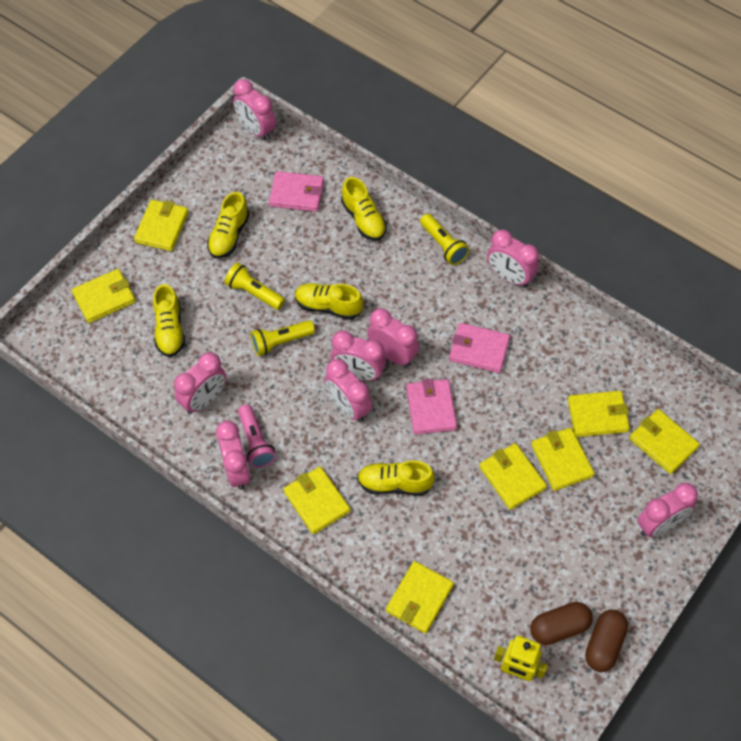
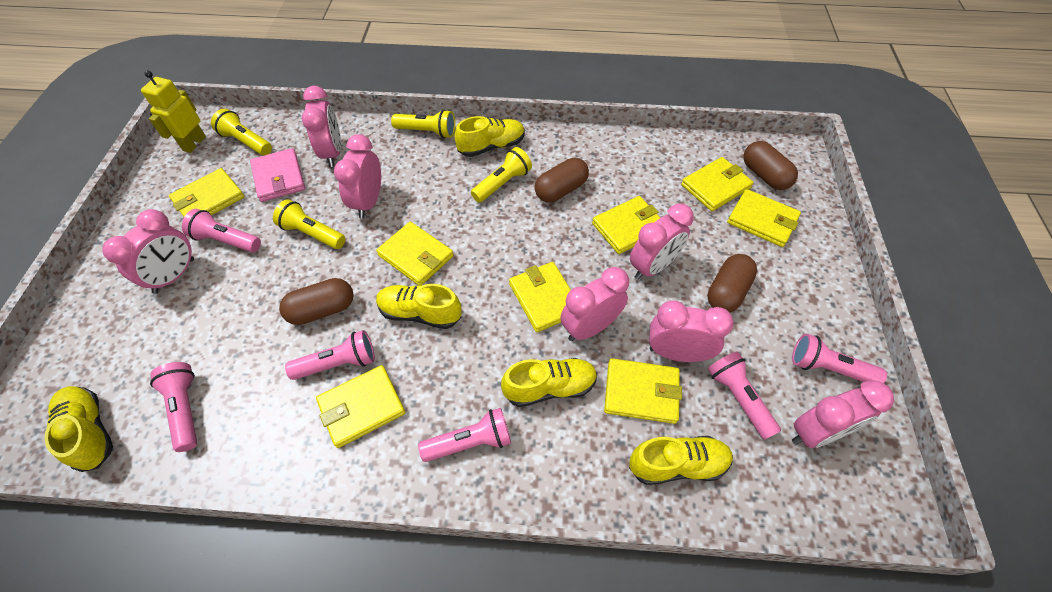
brown capsule: 2 -> 4
pink clock: 8 -> 7
pink flashlight: 1 -> 6
pink wallet: 3 -> 1
yellow flashlight: 3 -> 4

